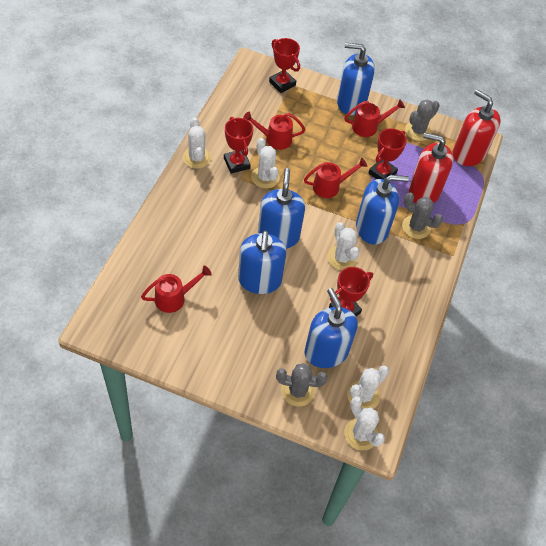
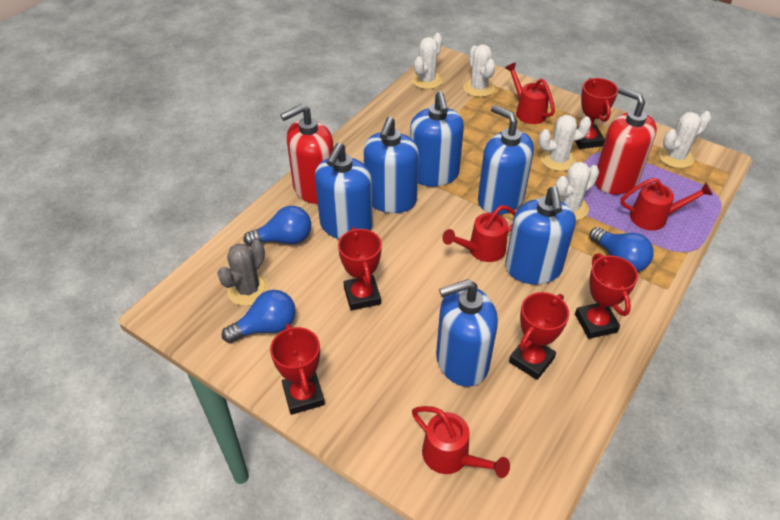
blue light bulb: 0 -> 3
blue soap dispenser: 5 -> 6
grey cactus: 3 -> 1
red trophy: 4 -> 5

